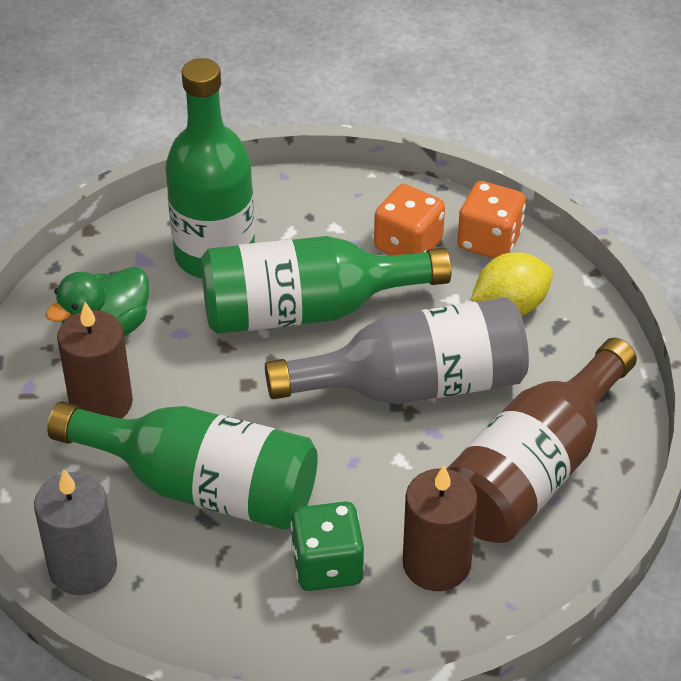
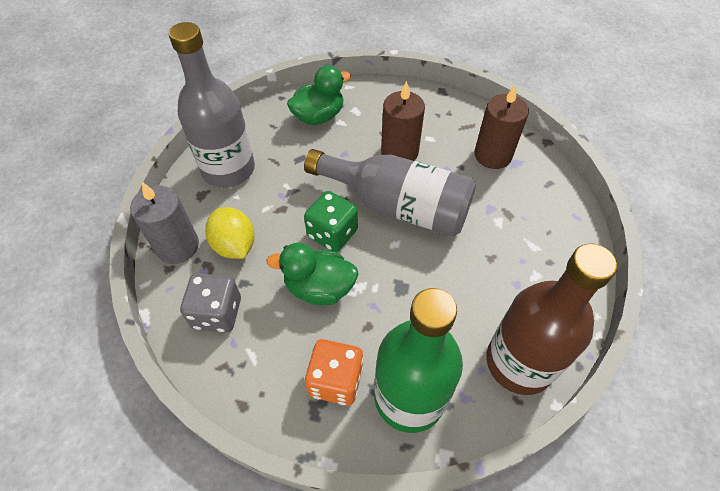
green bottle: 3 -> 1
green duck: 1 -> 2
grey bottle: 1 -> 2
grey dice: 0 -> 1
orange dice: 2 -> 1

